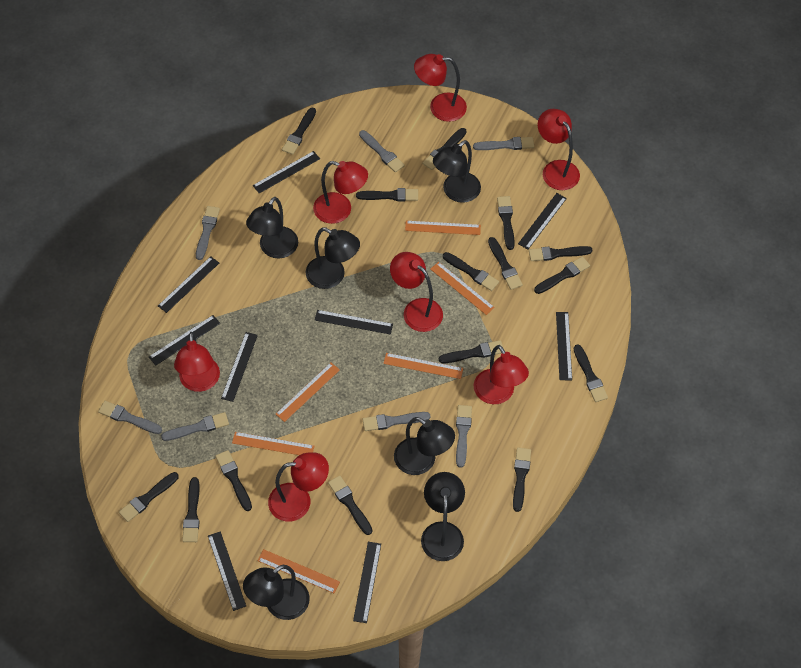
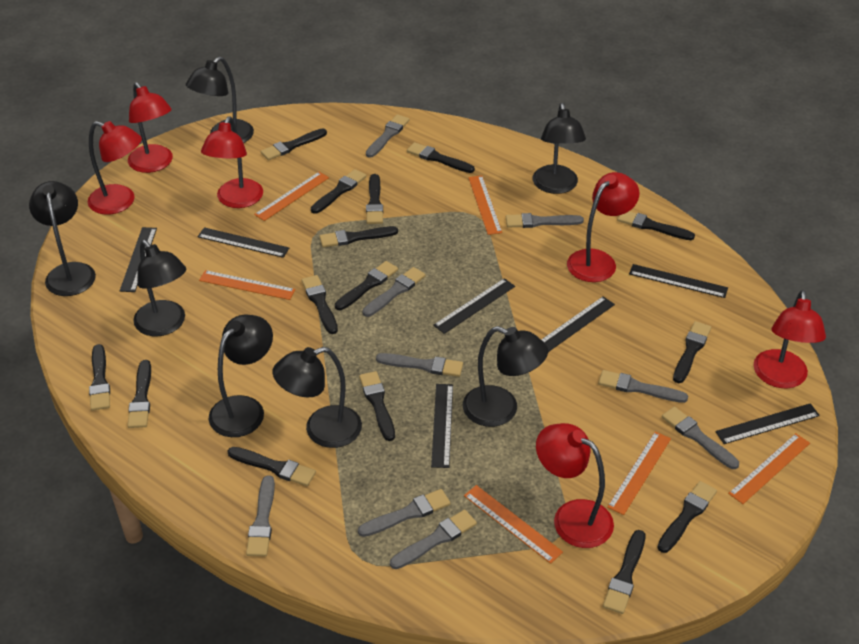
black lamp: 6 -> 7
black ruler: 9 -> 7
grey brush: 7 -> 9
red lamp: 7 -> 6

